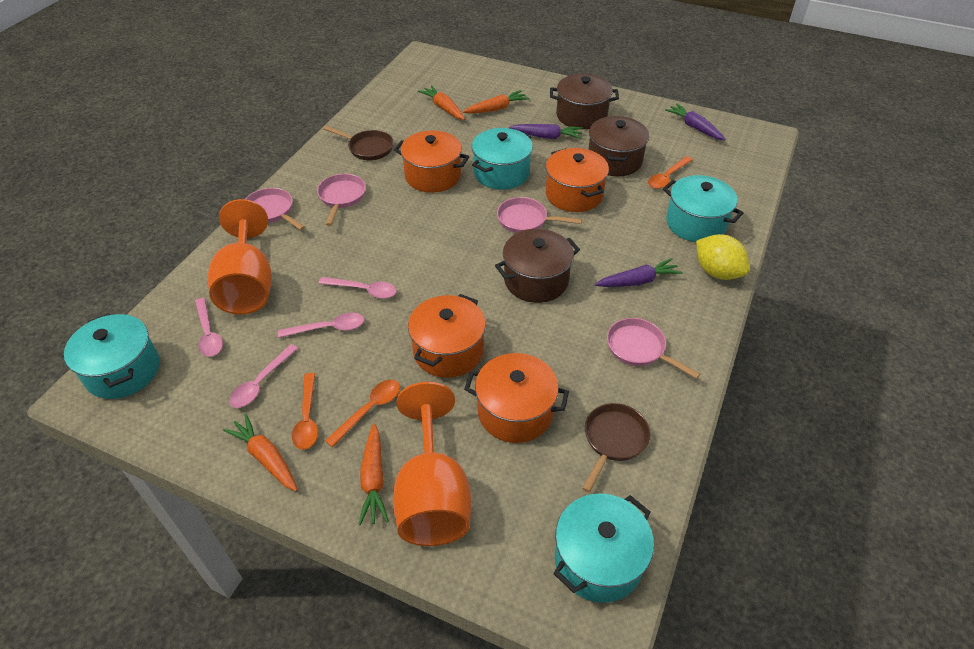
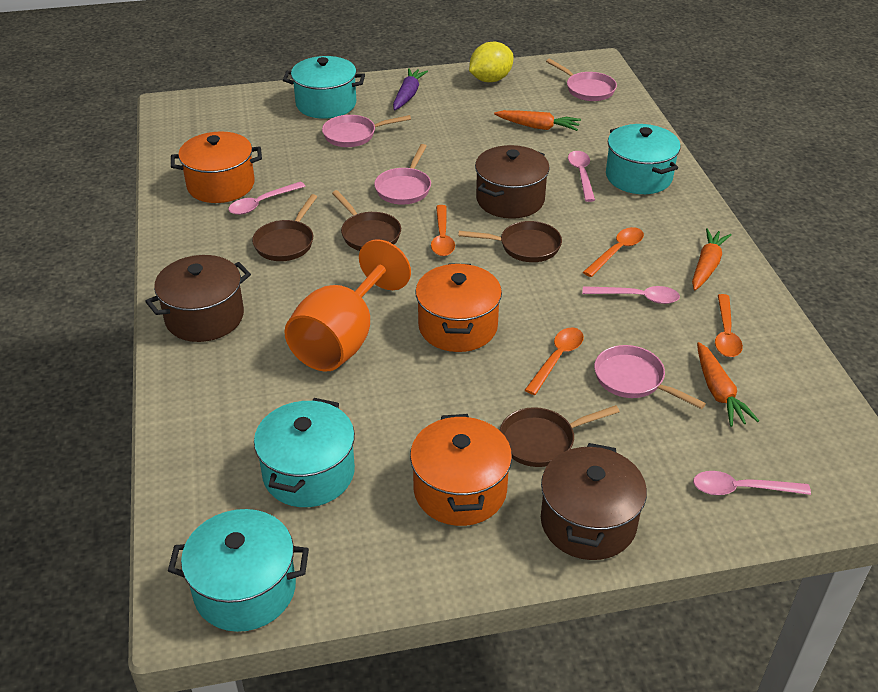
brown pan: 2 -> 4
orange carrot: 4 -> 3
orange goblet: 2 -> 1
orange pot: 4 -> 3
orange spoon: 3 -> 4
purple carrot: 3 -> 1

